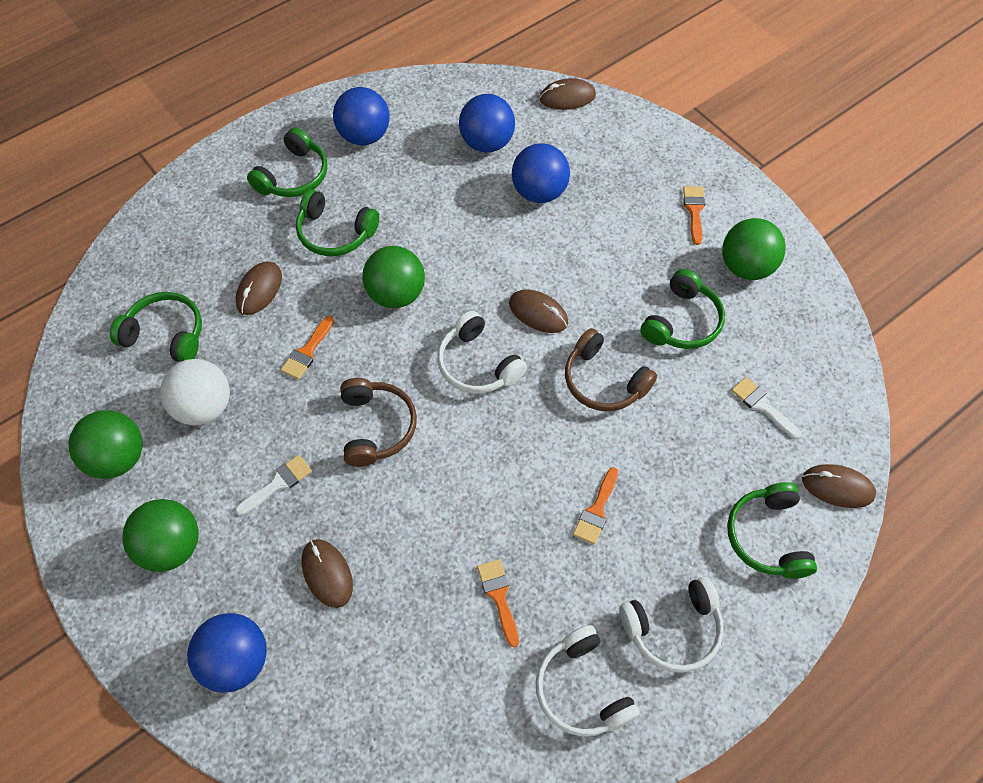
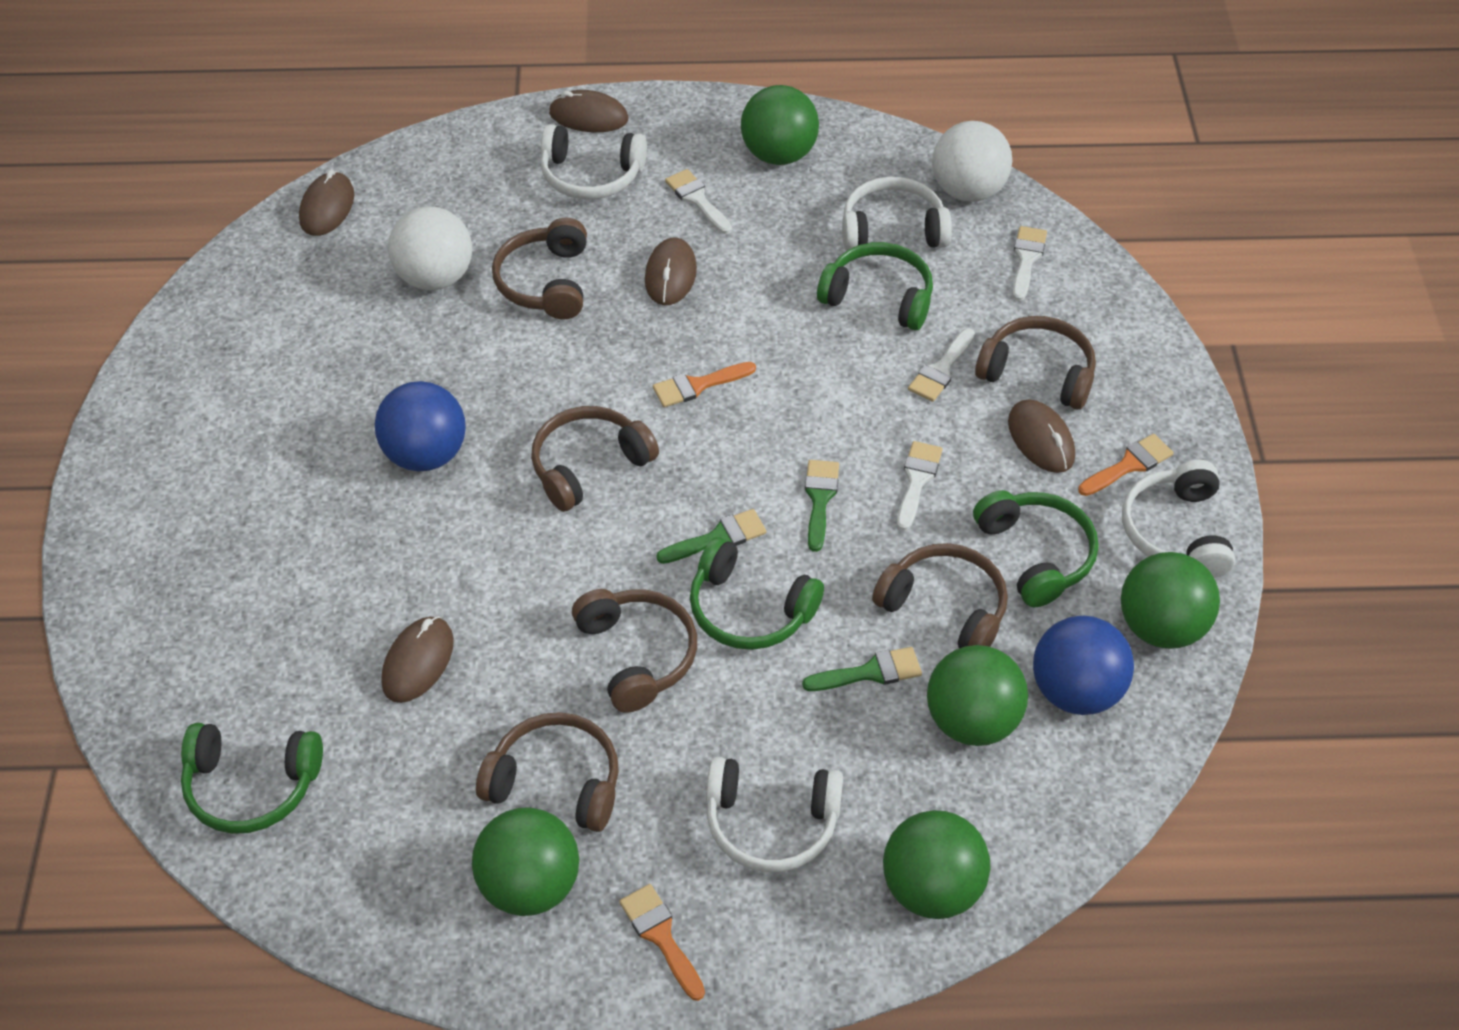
blue ball: 4 -> 2
brown headphones: 2 -> 6
green ball: 4 -> 5
green brush: 0 -> 3
green headphones: 5 -> 4
orange brush: 4 -> 3
white ball: 1 -> 2
white brush: 2 -> 4
white headphones: 3 -> 4

